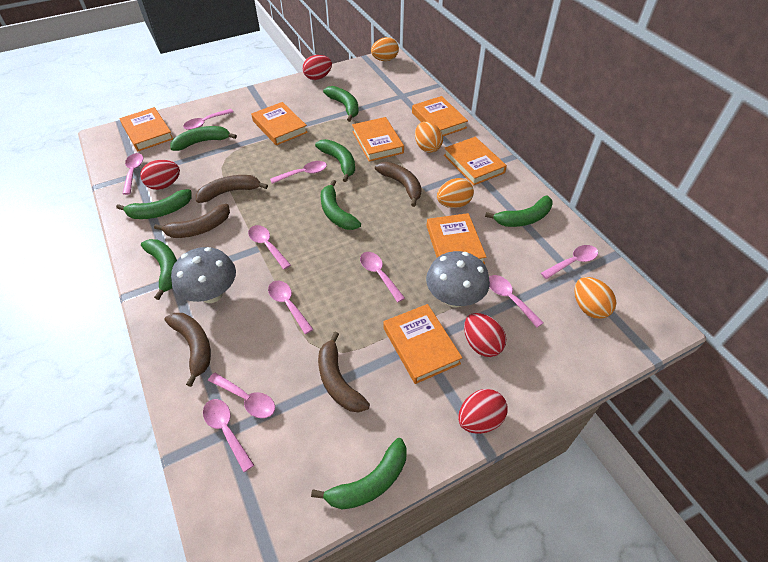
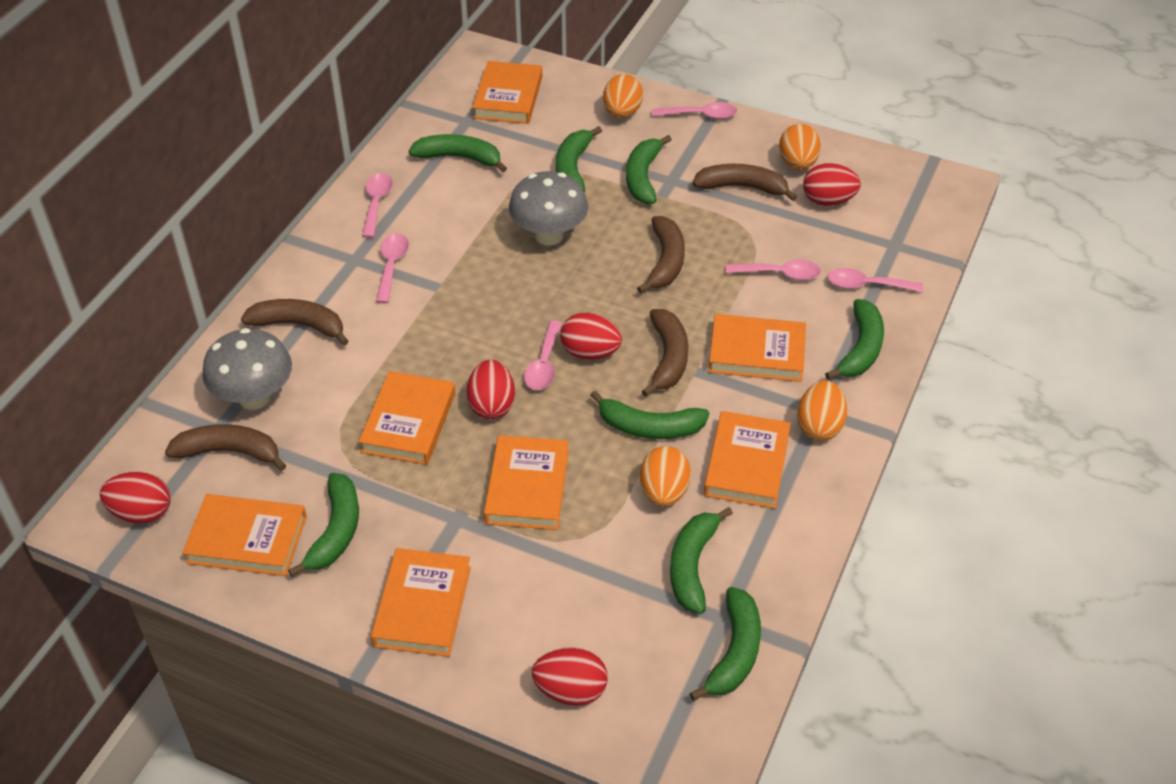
pink spoon: 10 -> 6
red egg: 4 -> 5

